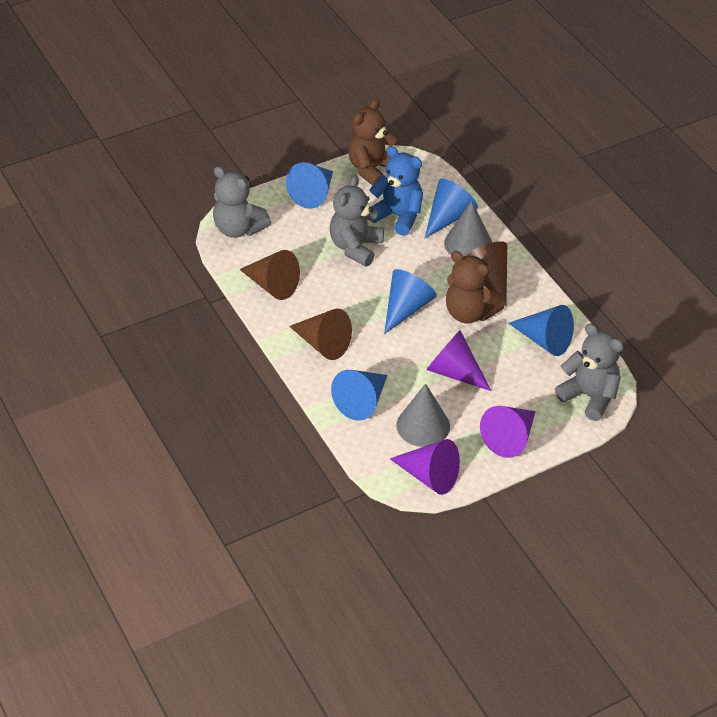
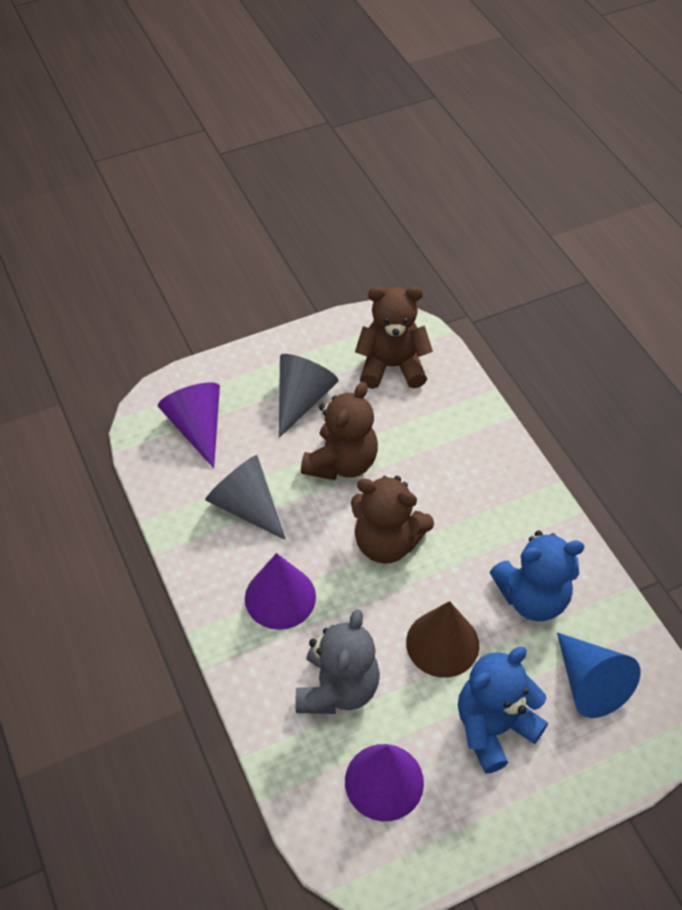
blue cone: 5 -> 1
blue teddy bear: 1 -> 2
brown cone: 3 -> 1
brown teddy bear: 2 -> 3
grey teddy bear: 3 -> 1

